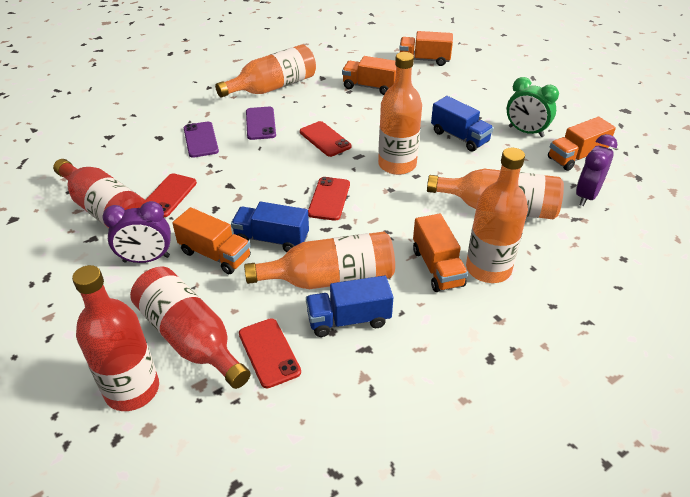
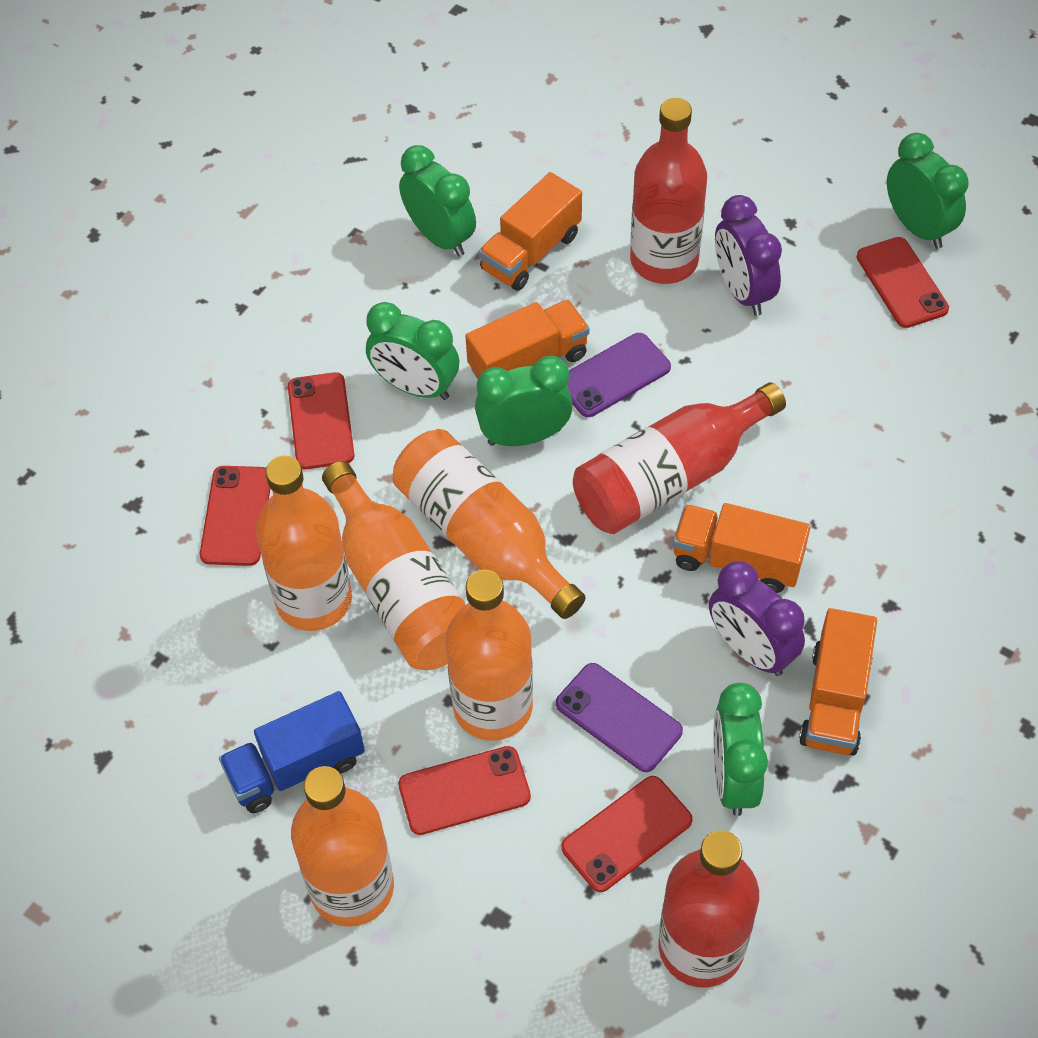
blue truck: 3 -> 1
green clock: 1 -> 5
orange truck: 5 -> 4
red phone: 4 -> 5

